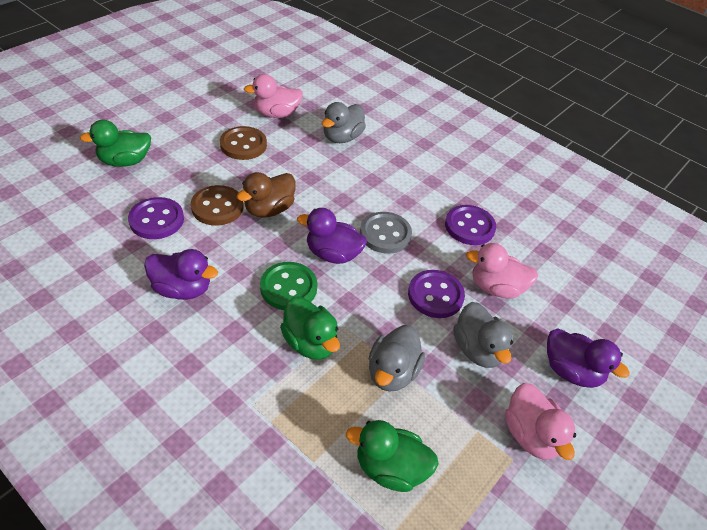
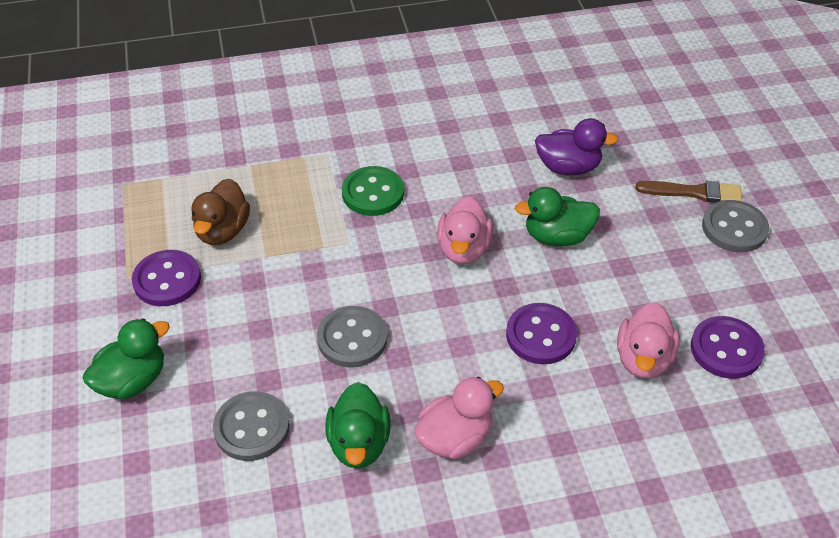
brown brush: 0 -> 1
brown button: 2 -> 0
grey button: 1 -> 3
grey duck: 3 -> 0
purple duck: 3 -> 1

